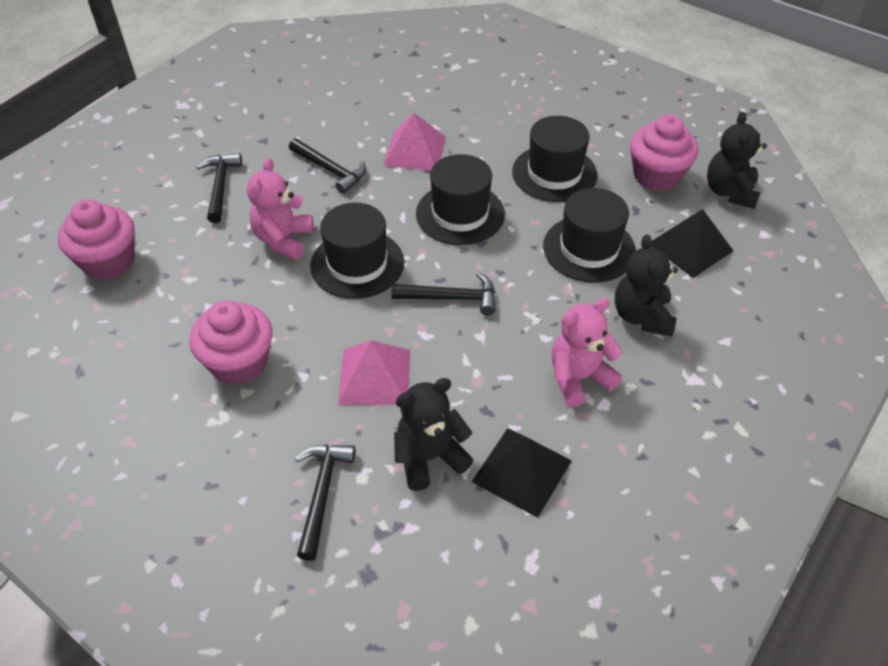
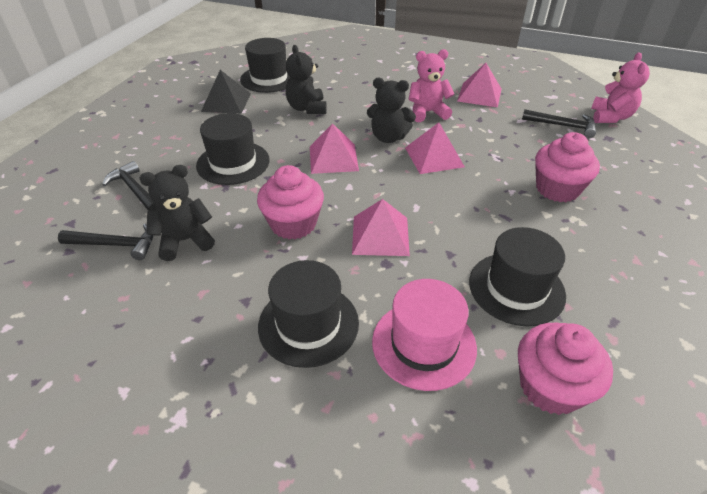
black hammer: 4 -> 3
black pyramid: 2 -> 1
pink hat: 0 -> 1
pink pyramid: 2 -> 4

